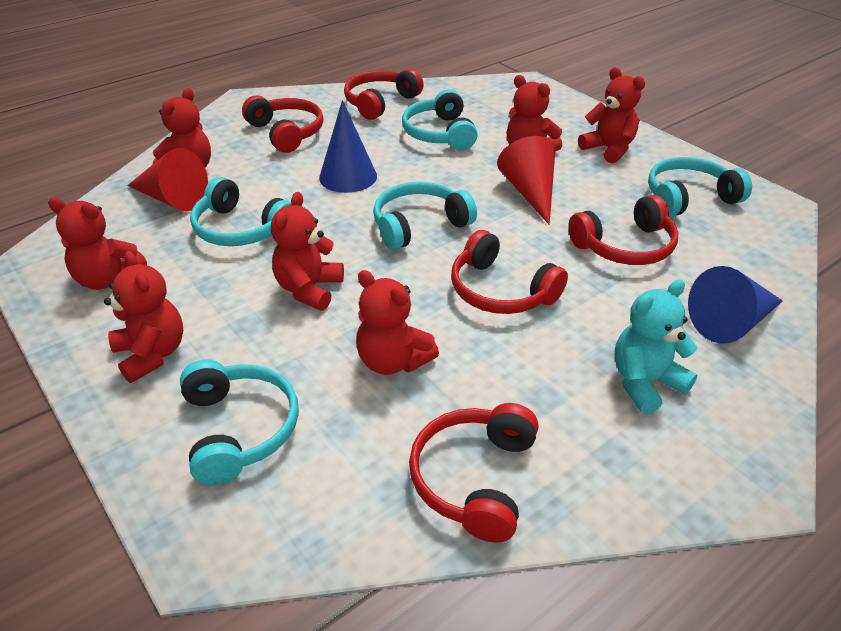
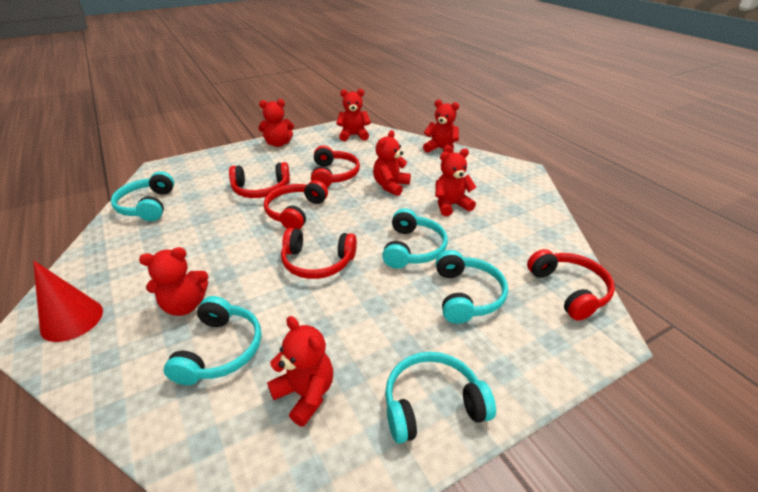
blue cone: 2 -> 0
red cone: 2 -> 1
turquoise teddy bear: 1 -> 0

